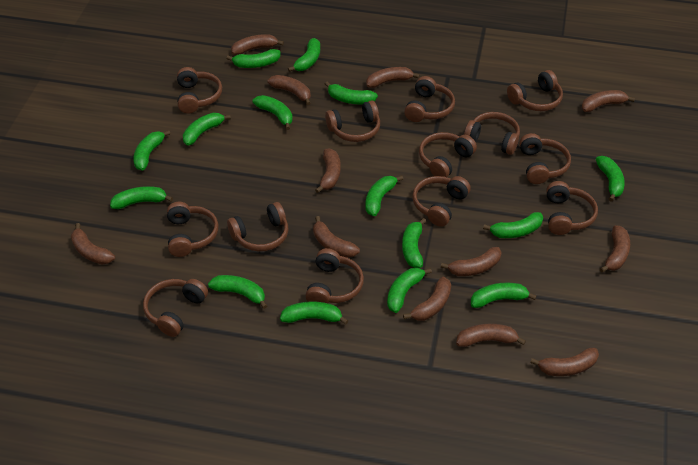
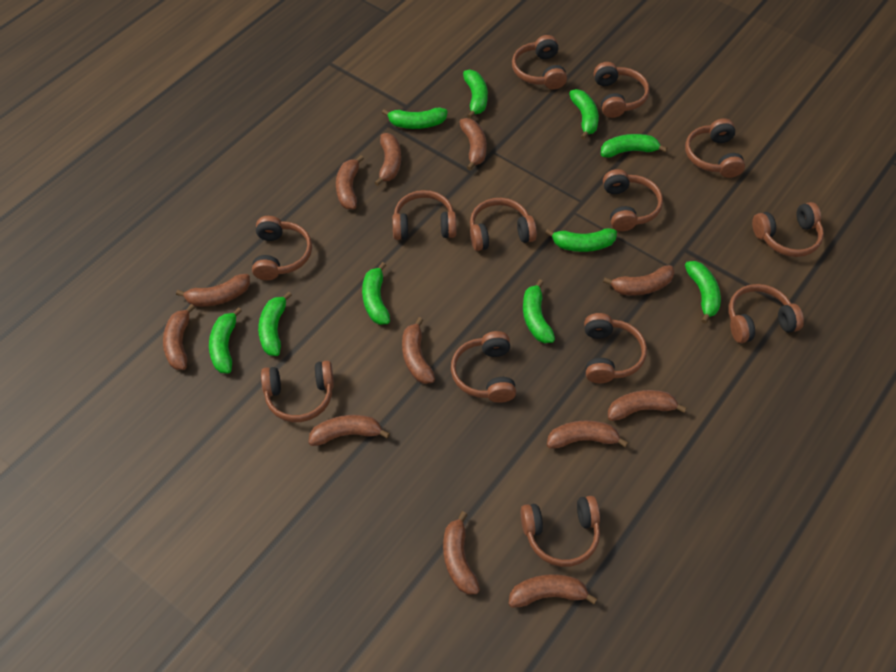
green banana: 15 -> 10

